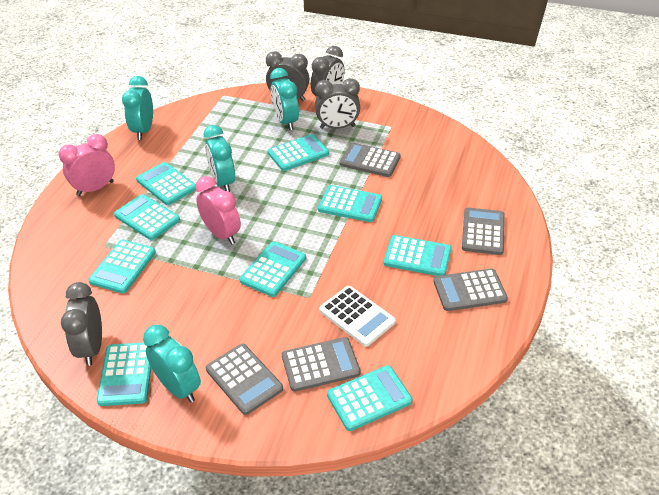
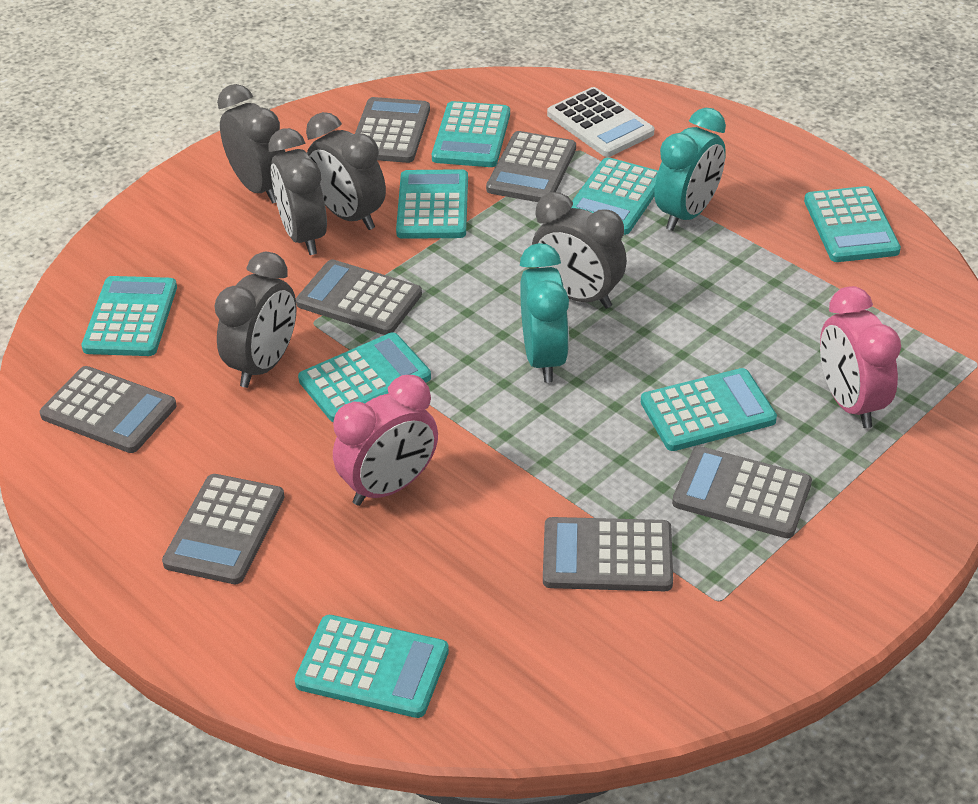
grey calculator: 5 -> 7
grey clock: 4 -> 5
turquoise calculator: 9 -> 8
turquoise clock: 4 -> 2

